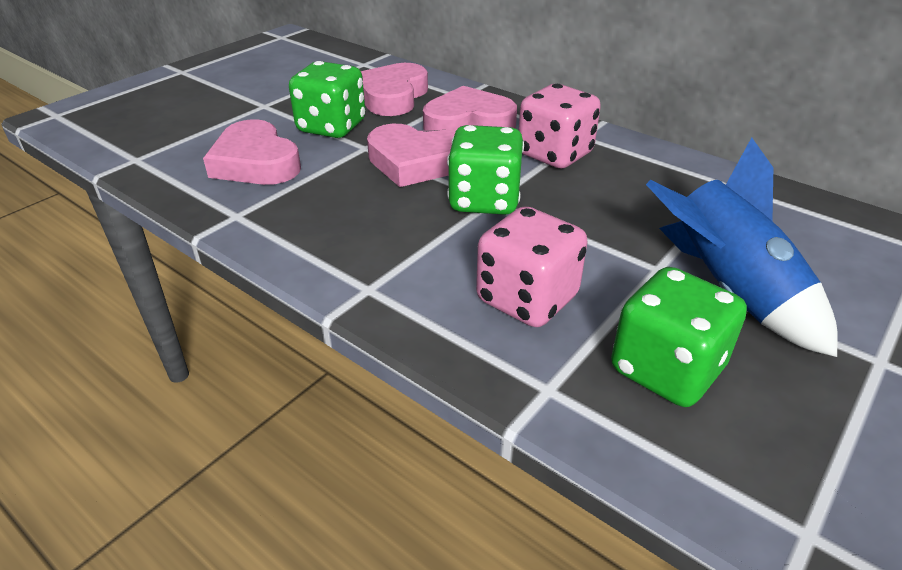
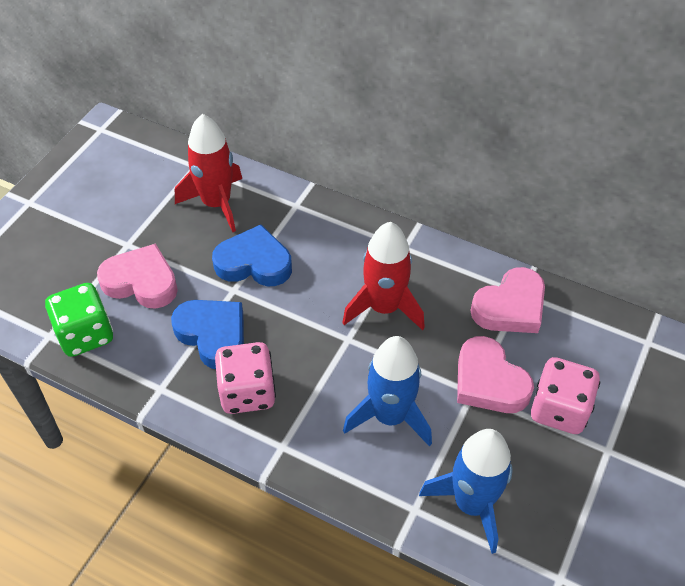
blue heart: 0 -> 2
blue rocket: 1 -> 2
green dice: 3 -> 1
pink heart: 4 -> 3
red rocket: 0 -> 2

